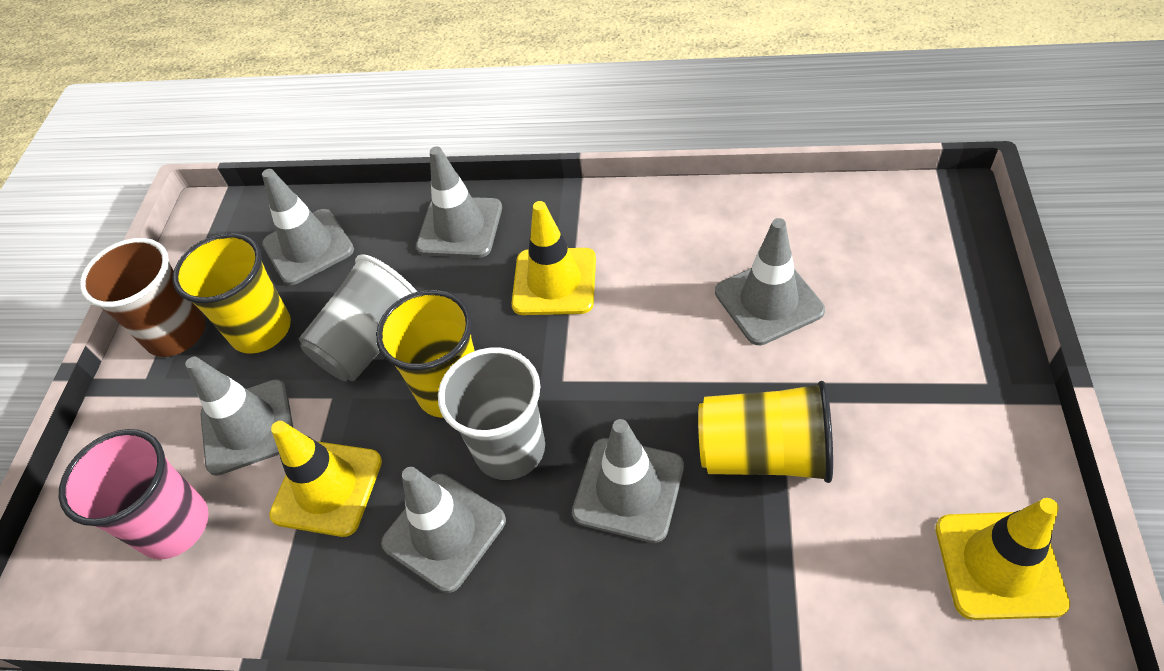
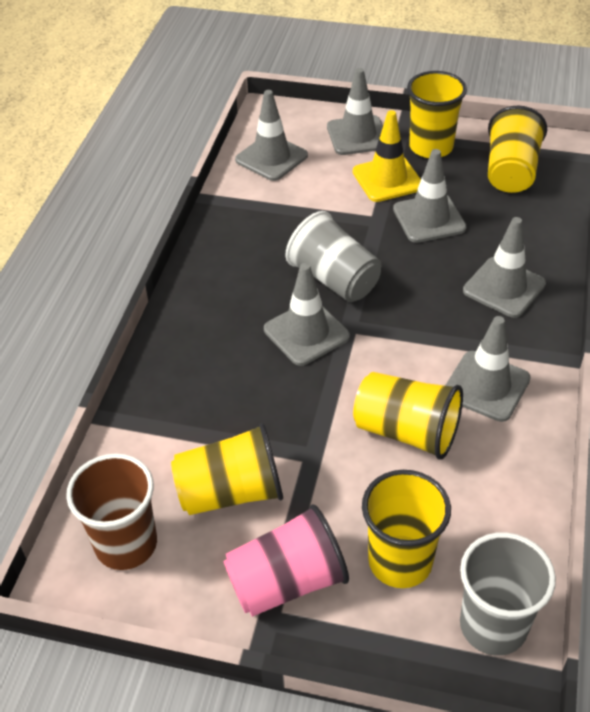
yellow cup: 3 -> 5
yellow traffic cone: 3 -> 1

